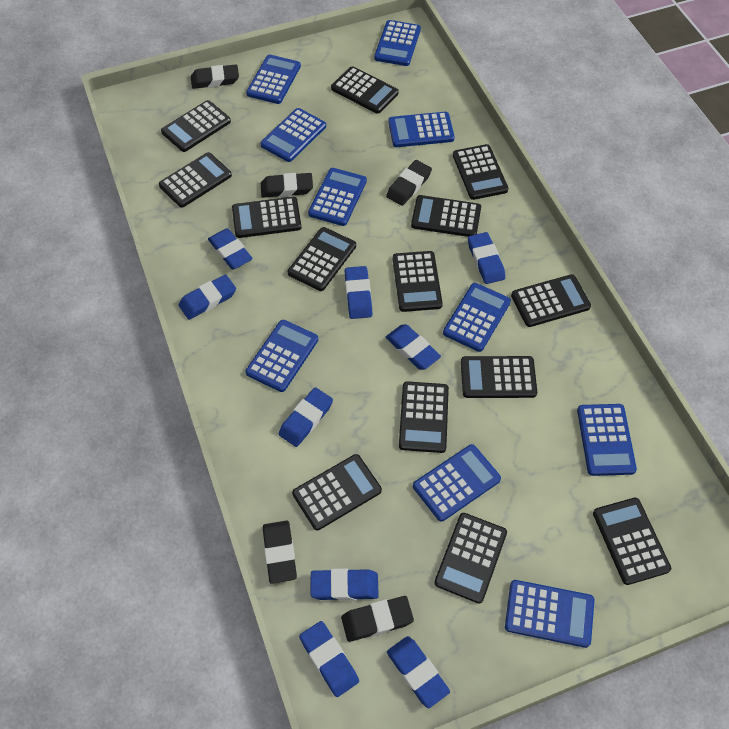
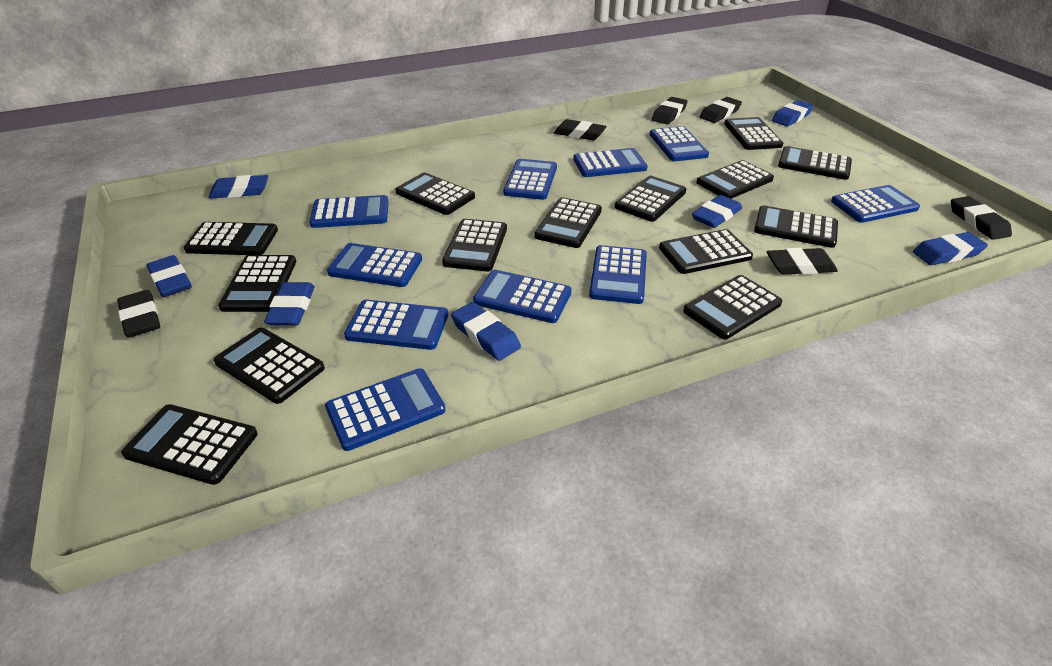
black eraser: 5 -> 6
blue eraser: 9 -> 7

